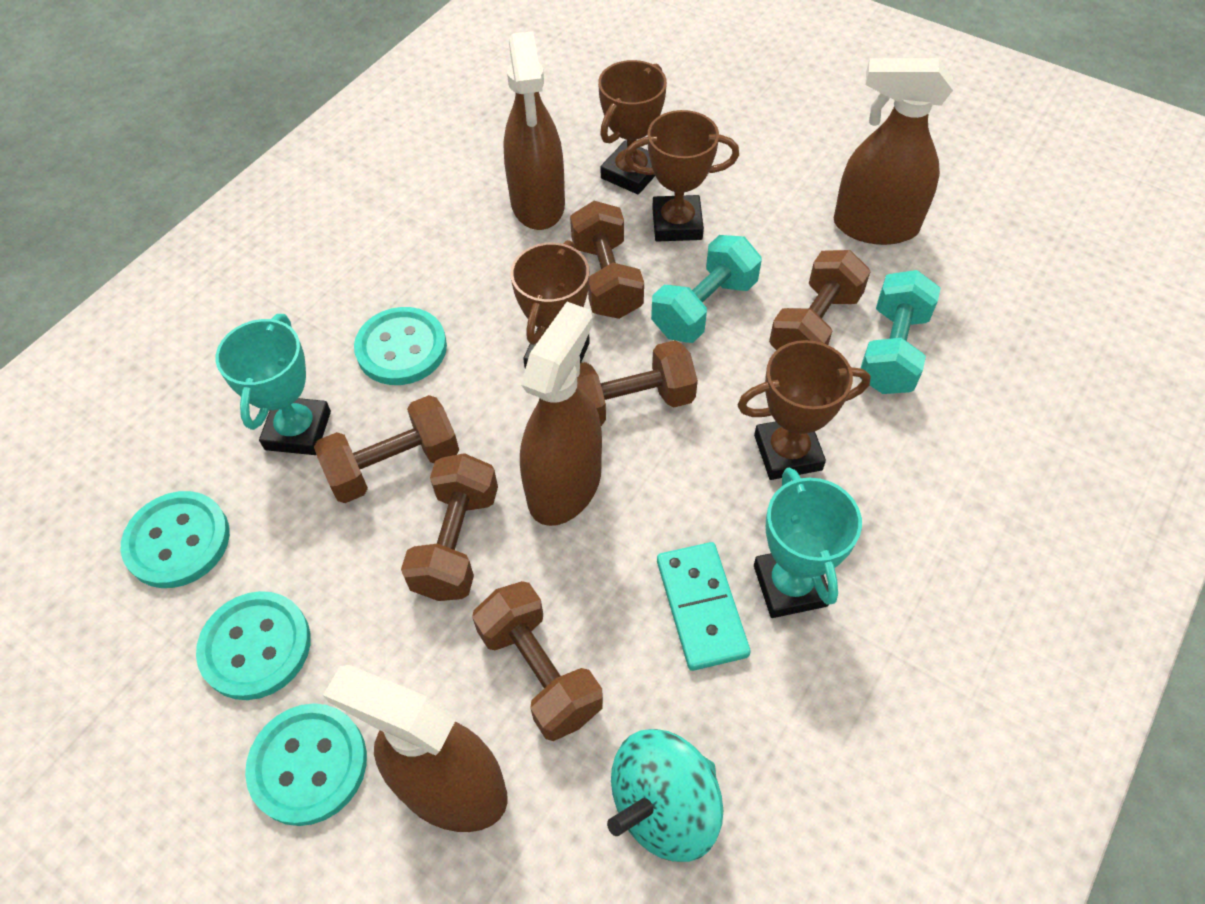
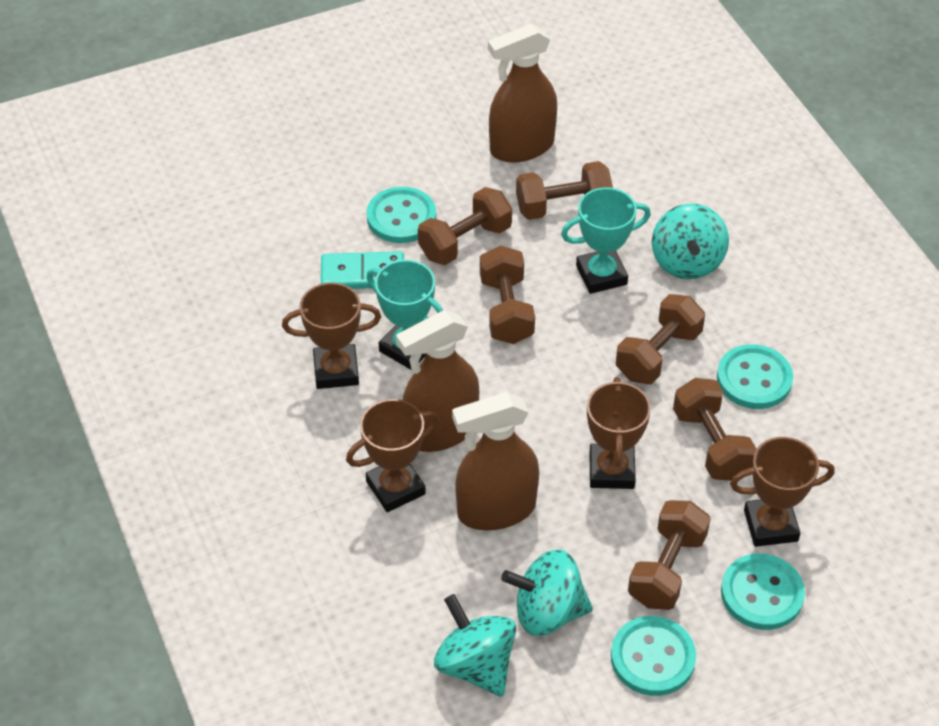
brown spray bottle: 4 -> 3
turquoise dumbbell: 2 -> 0
turquoise spinning top: 1 -> 3

